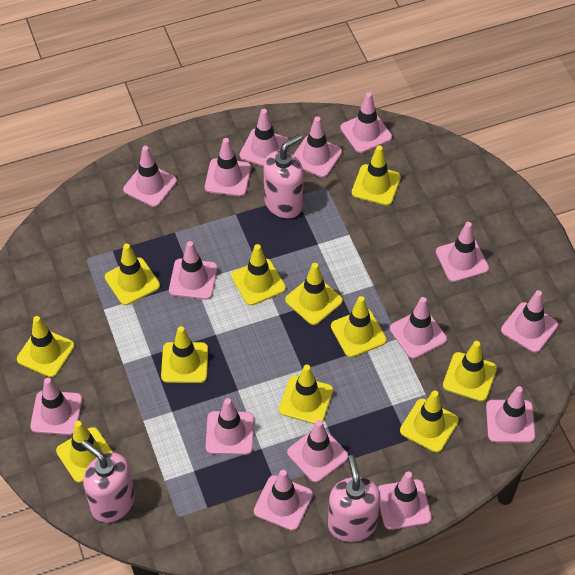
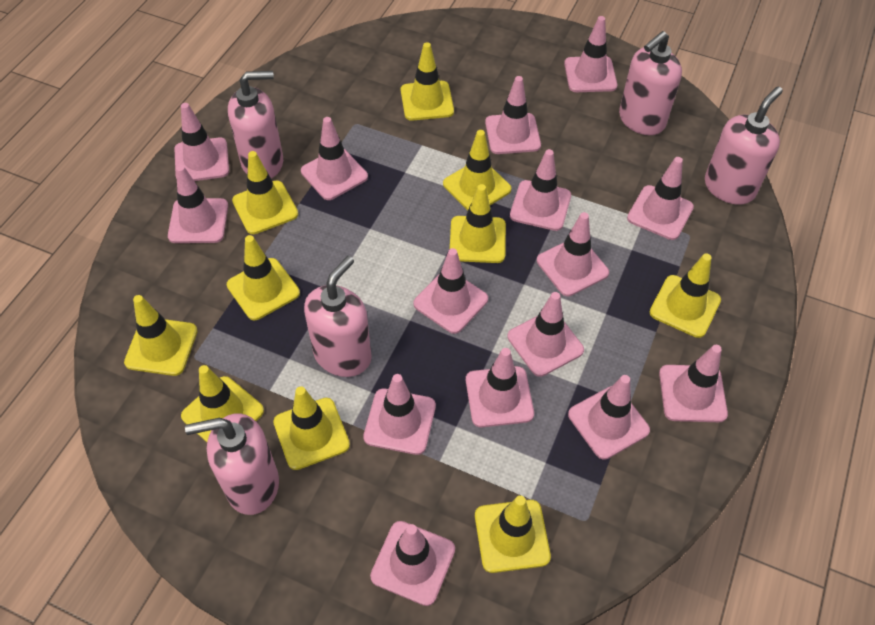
pink soap dispenser: 3 -> 5
yellow traffic cone: 11 -> 10

